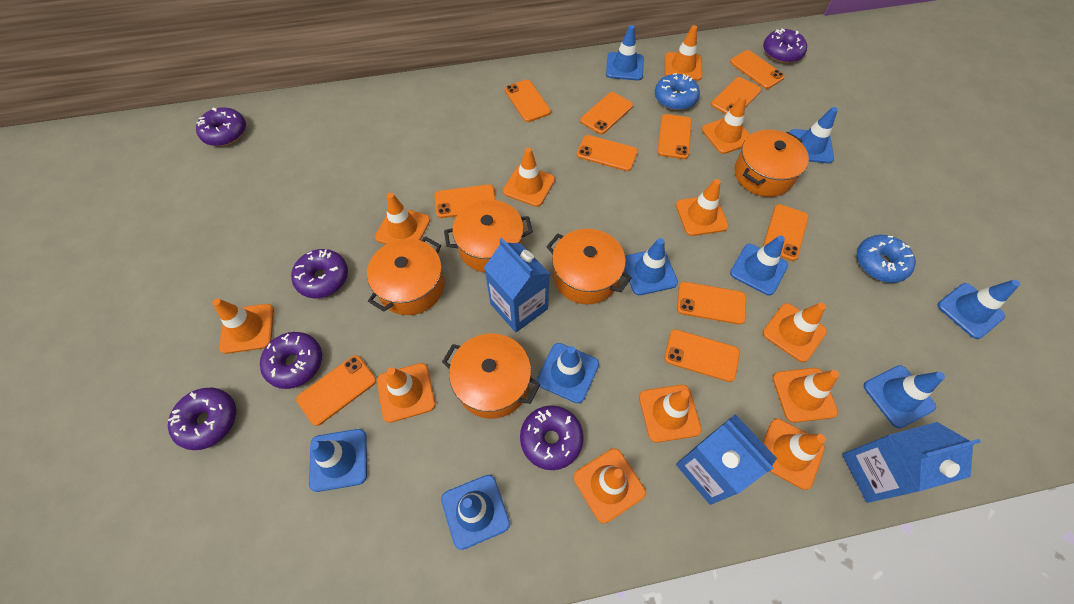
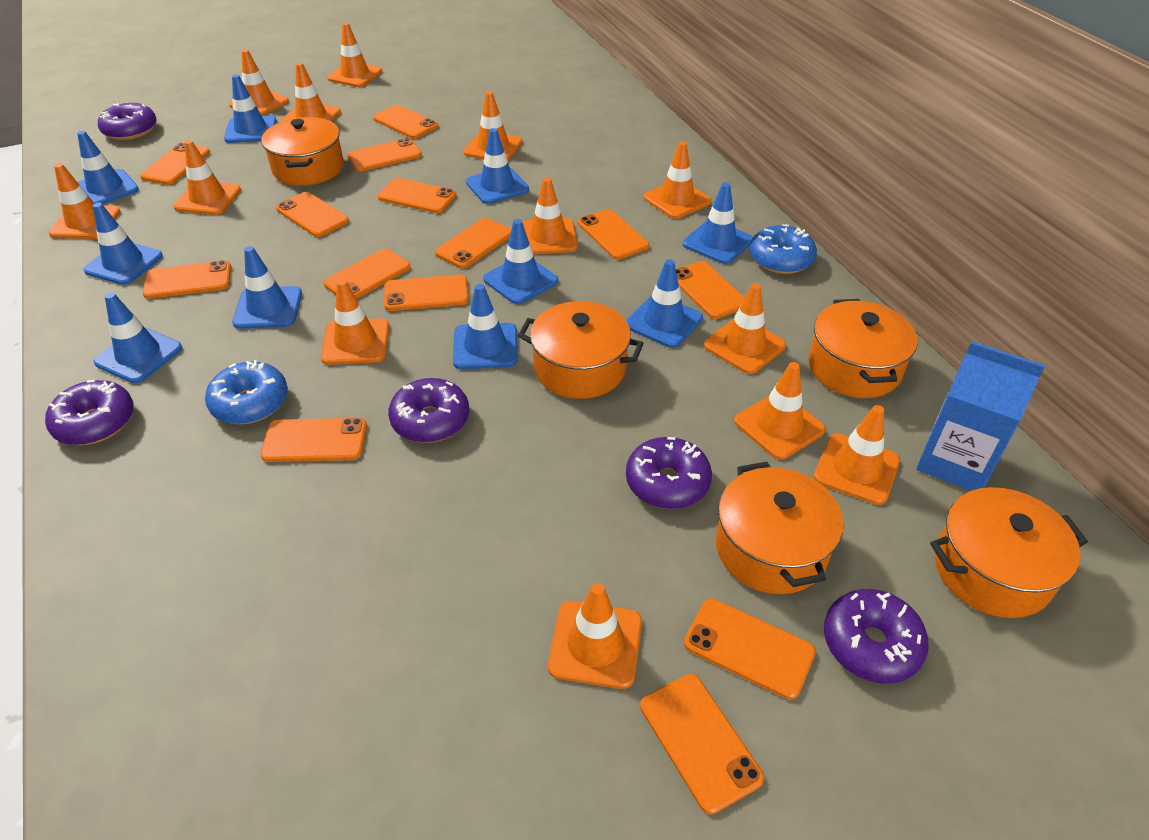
blue carton: 3 -> 1
blue traffic cone: 9 -> 10
orange phone: 11 -> 14
orange traffic cone: 12 -> 13
purple donut: 6 -> 5

